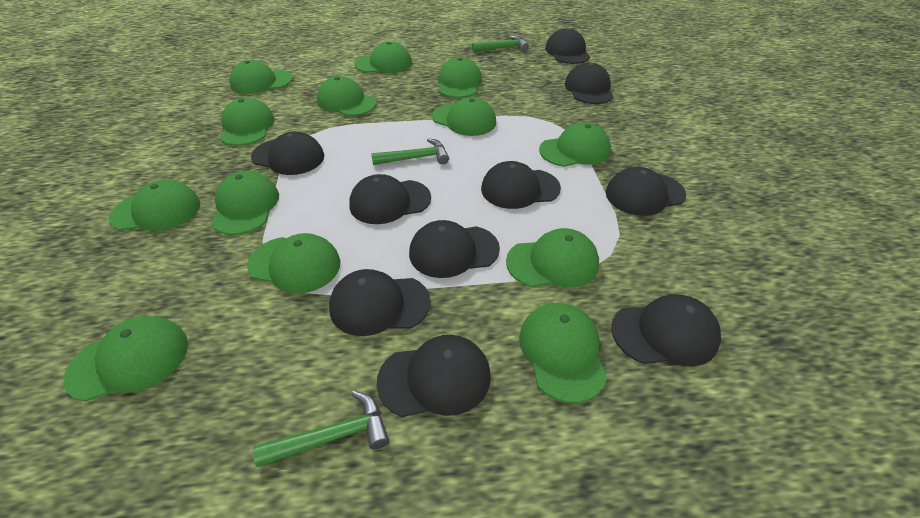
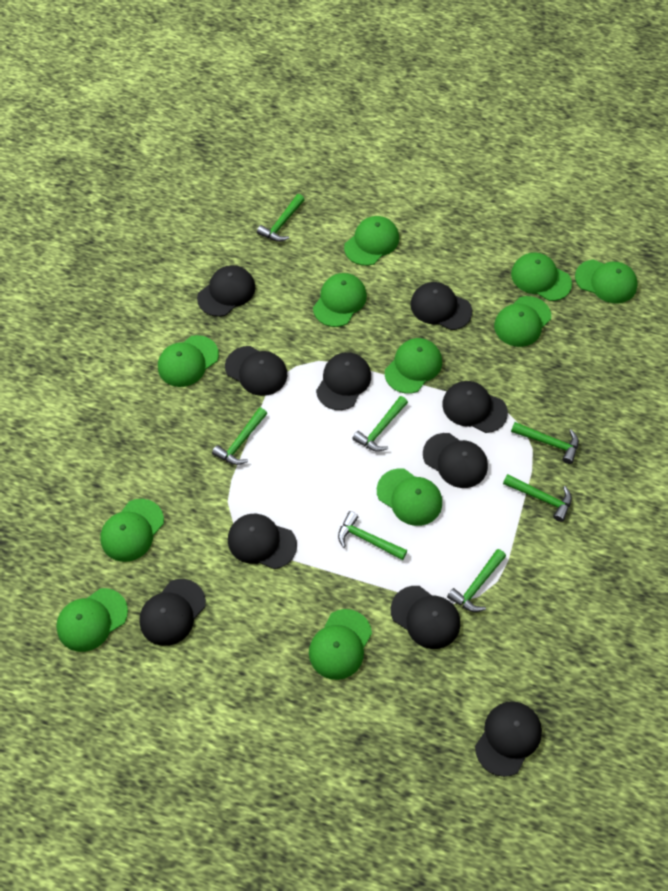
green cap: 13 -> 11
green hammer: 3 -> 7

